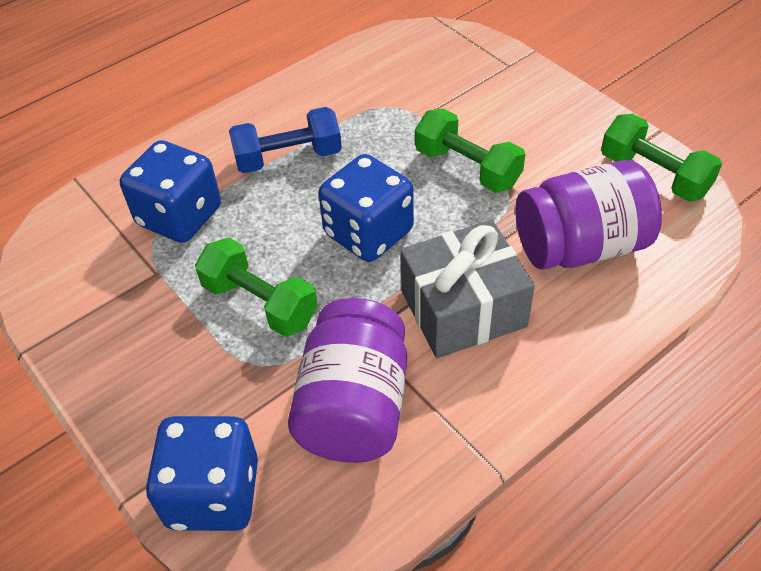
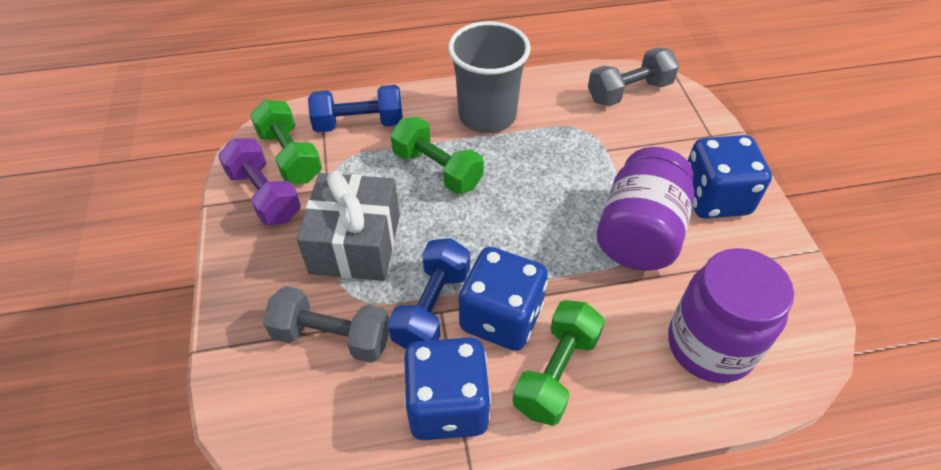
blue dumbbell: 1 -> 2
grey cup: 0 -> 1
grey dumbbell: 0 -> 2
purple dumbbell: 0 -> 1

